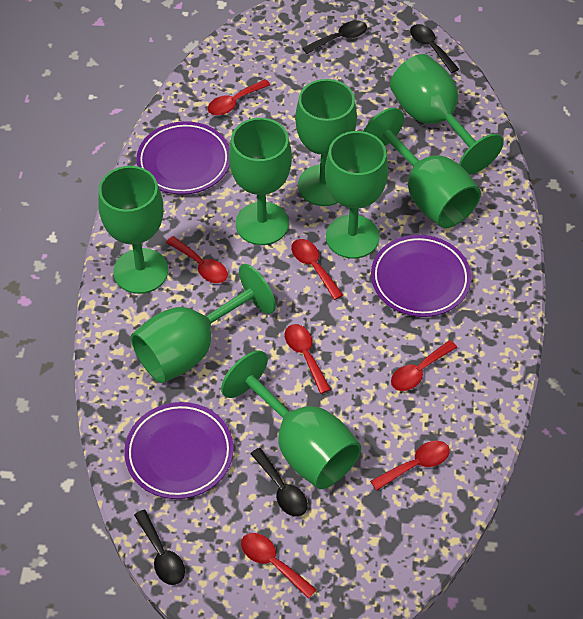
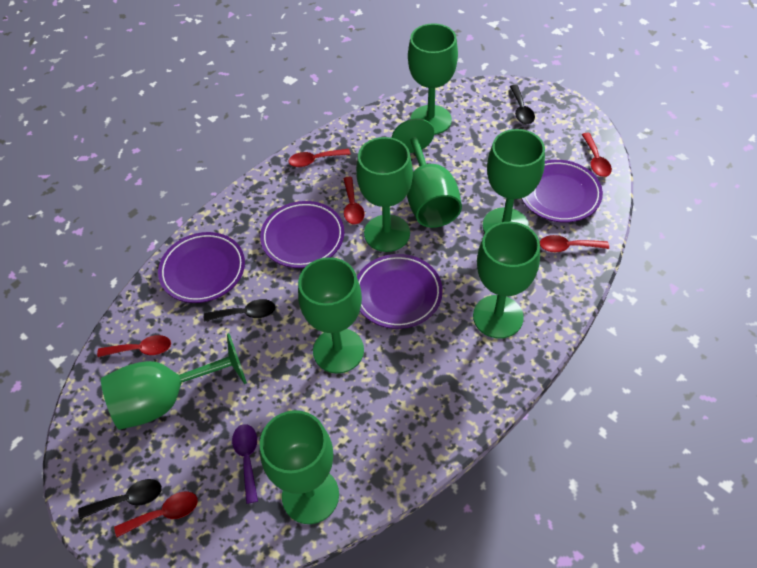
black spoon: 4 -> 3
purple plate: 3 -> 4
purple spoon: 0 -> 1
red spoon: 7 -> 6

